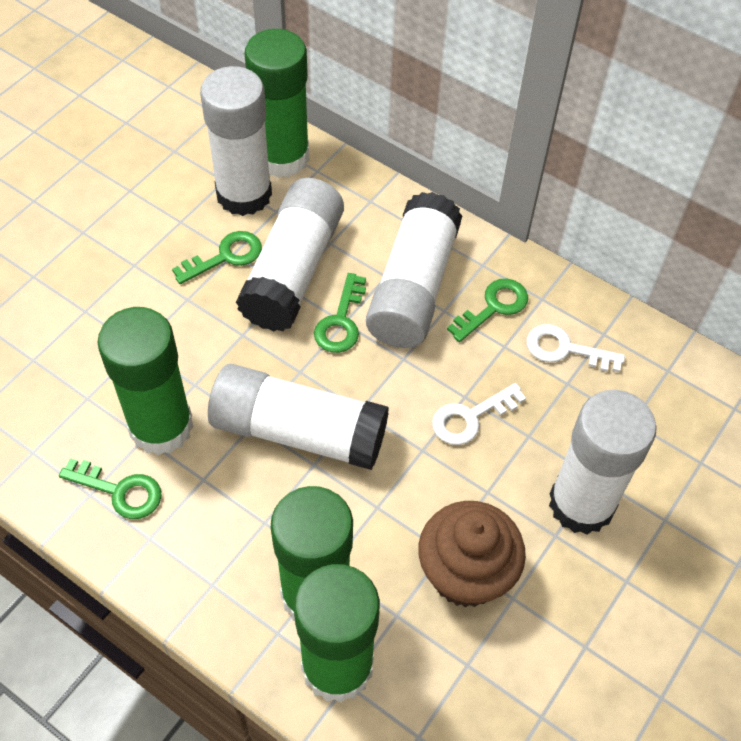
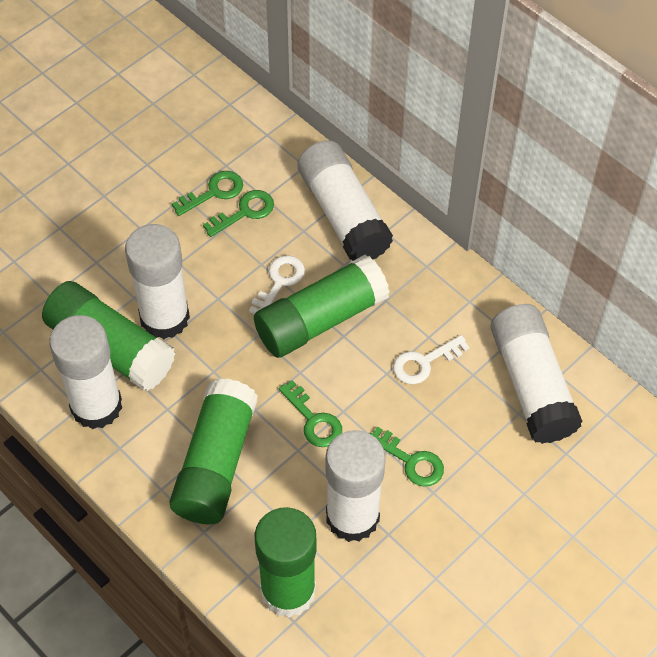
brown cupcake: 1 -> 0

